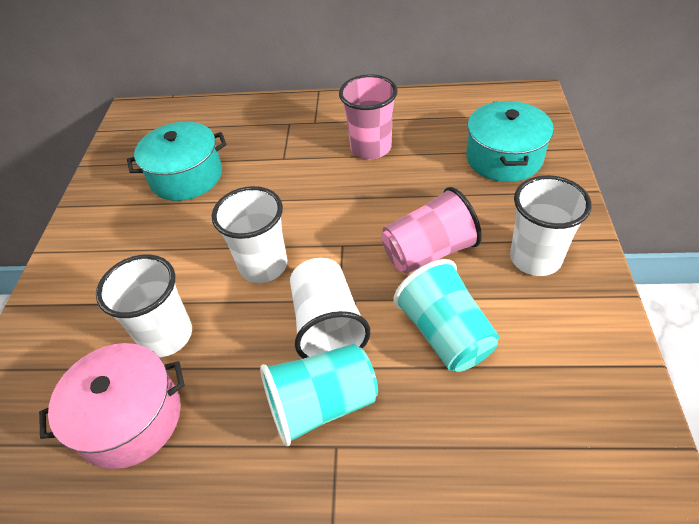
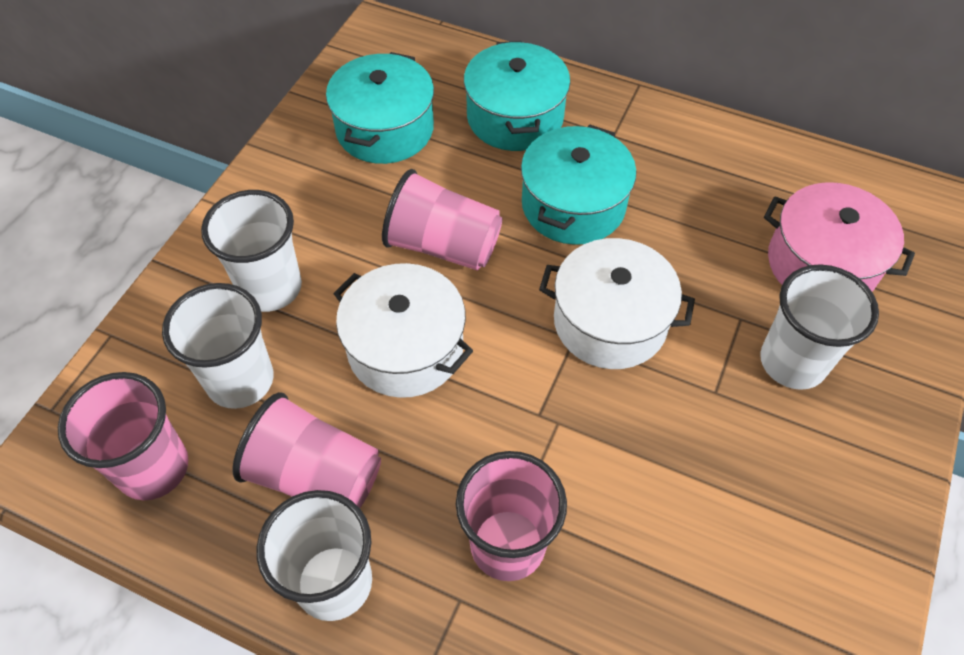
pink cup: 2 -> 4
turquoise cup: 2 -> 0
turquoise pot: 2 -> 3
white pot: 0 -> 2

